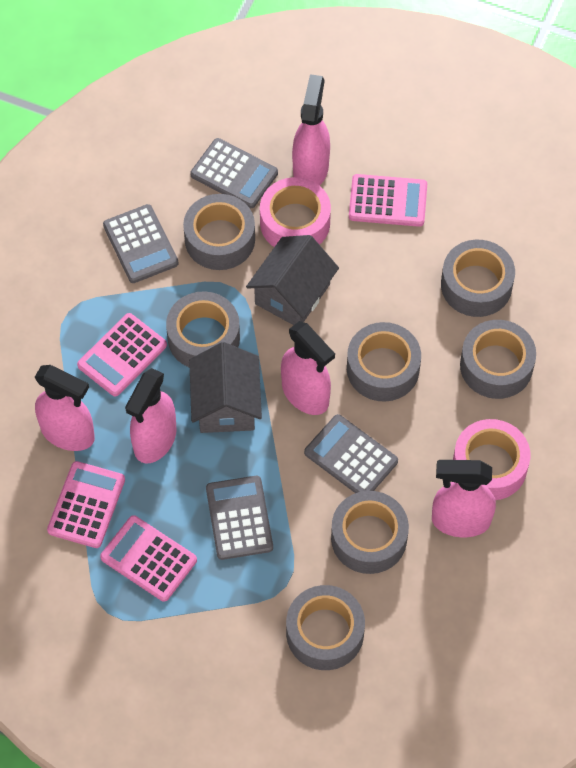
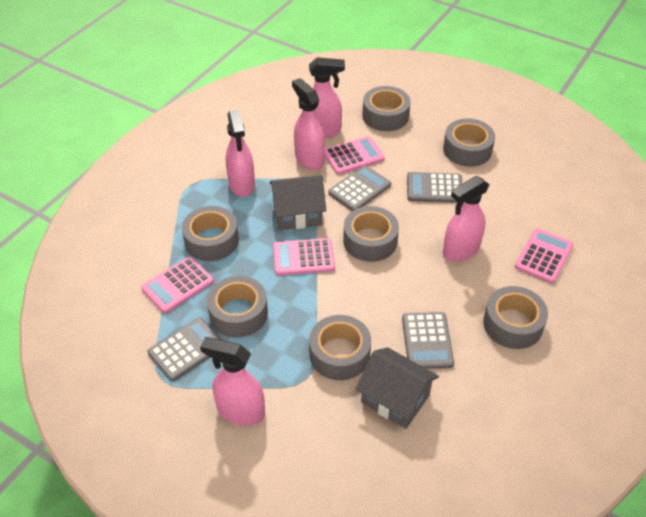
pink tape: 2 -> 0

